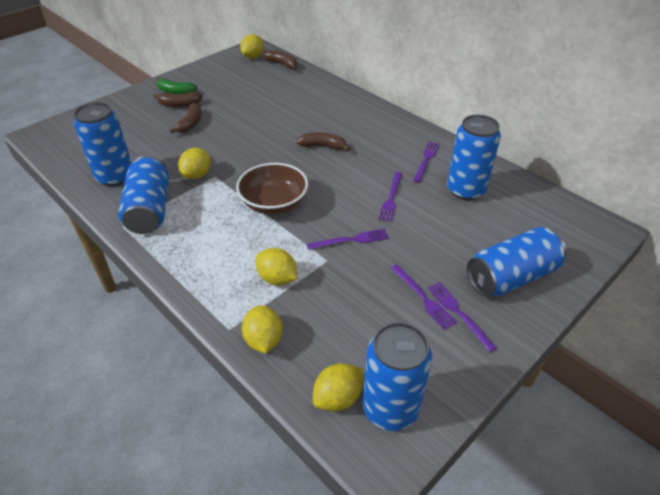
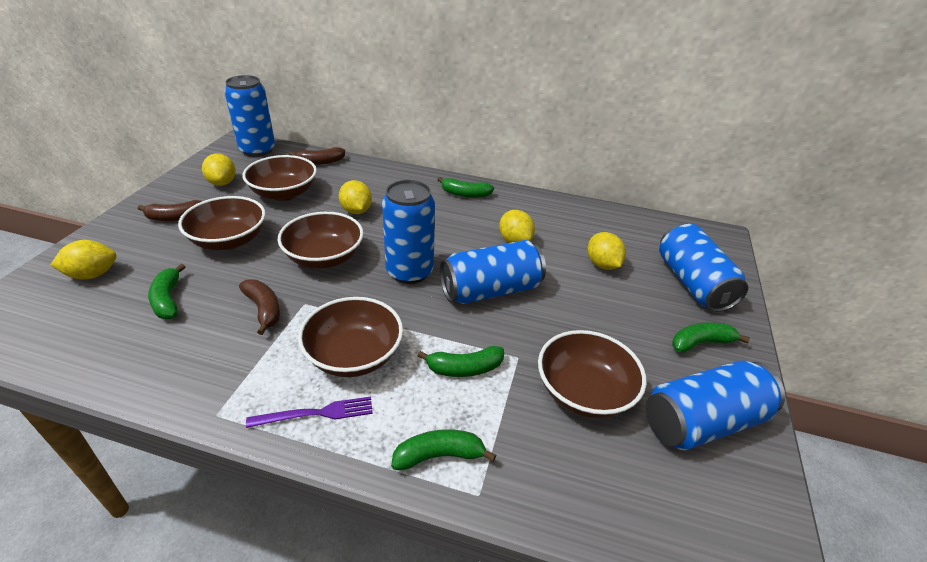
brown banana: 4 -> 3
brown bowl: 1 -> 5
green banana: 1 -> 5
purple fork: 5 -> 1

